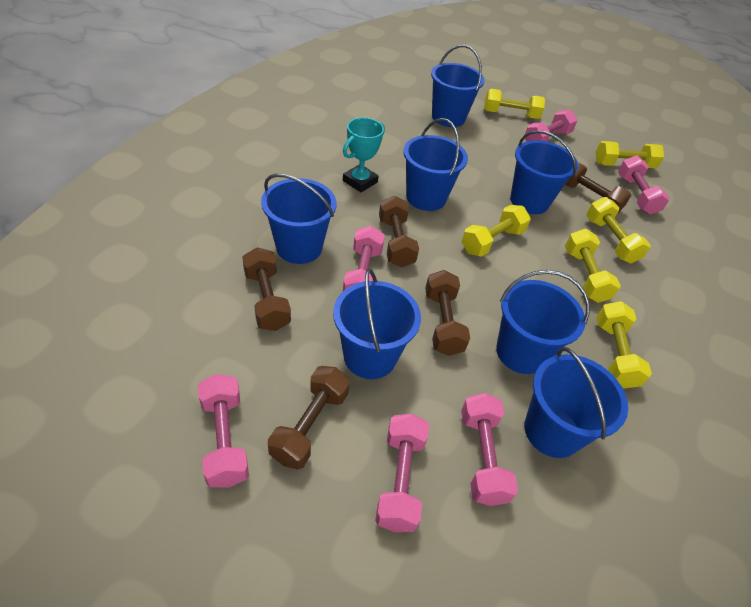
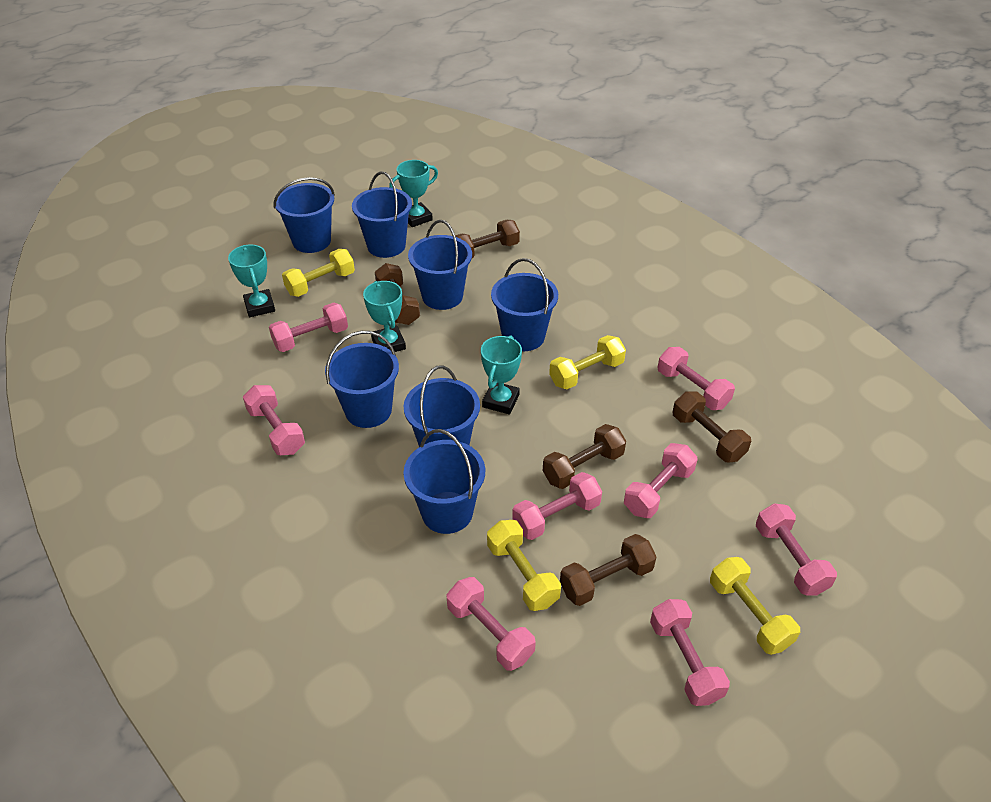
pink dumbbell: 6 -> 8
turquoise trophy: 1 -> 4
yellow dumbbell: 6 -> 4

